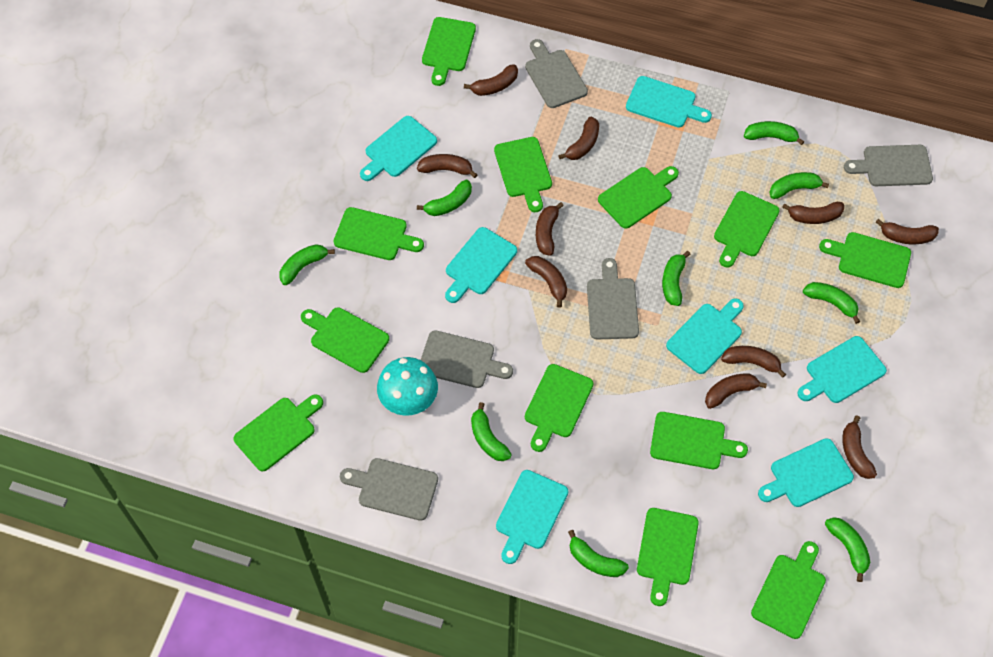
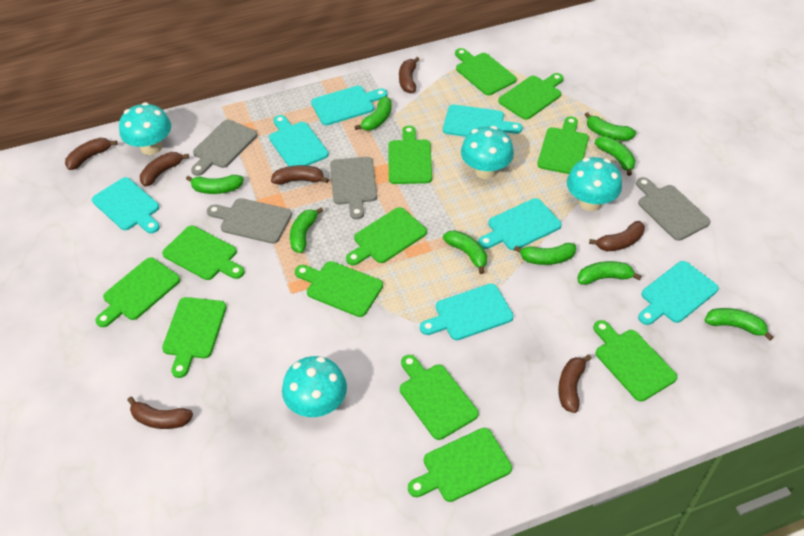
brown banana: 10 -> 7
grey cutting board: 5 -> 4
turquoise mushroom: 1 -> 4

